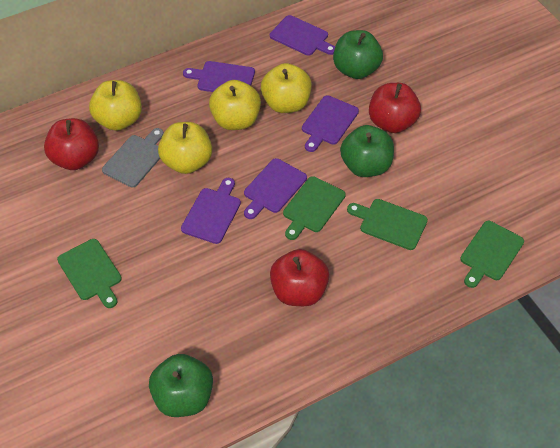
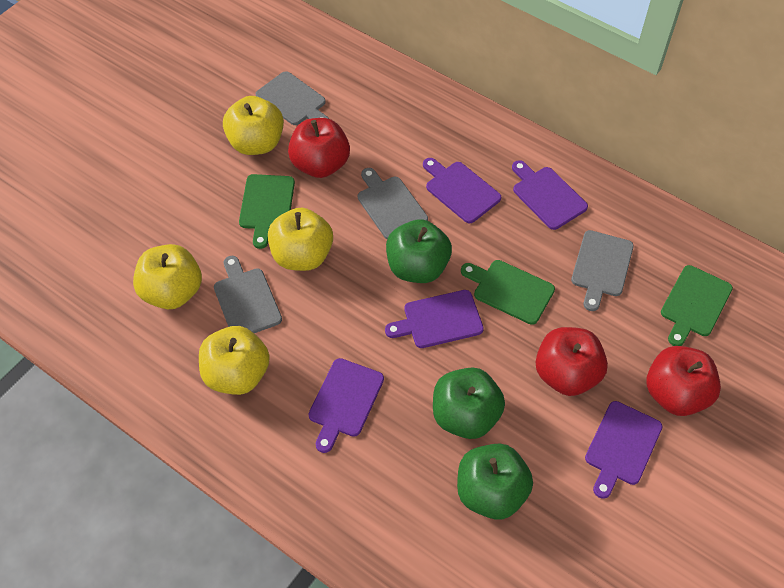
green cutting board: 4 -> 3
grey cutting board: 1 -> 4

